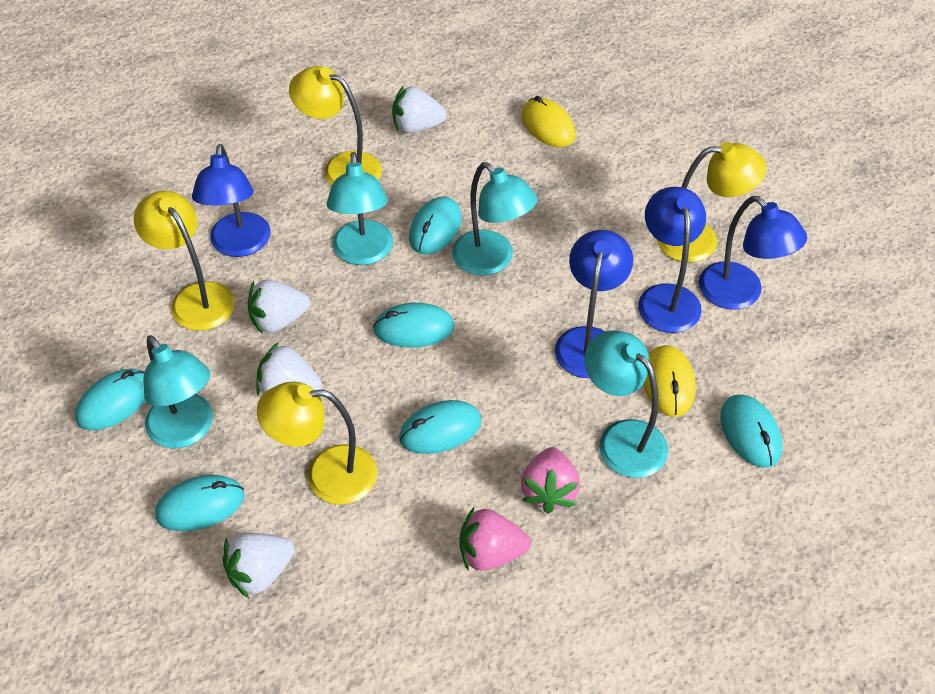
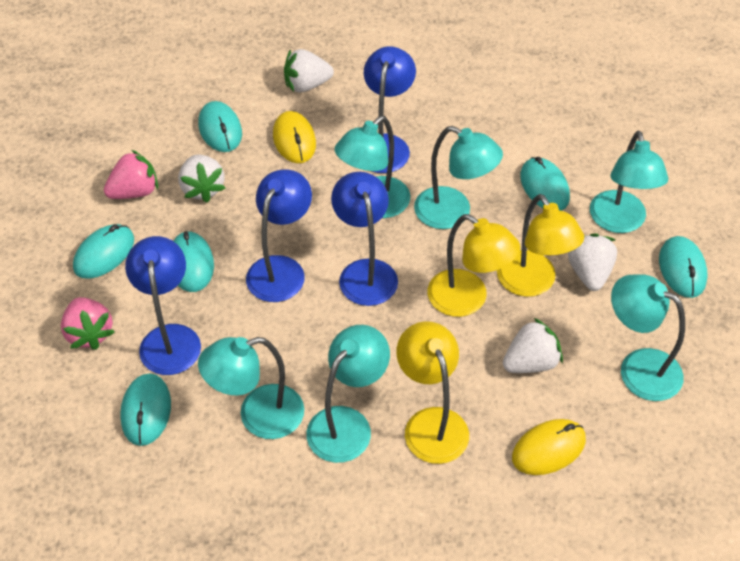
turquoise lamp: 4 -> 6
yellow lamp: 4 -> 3

